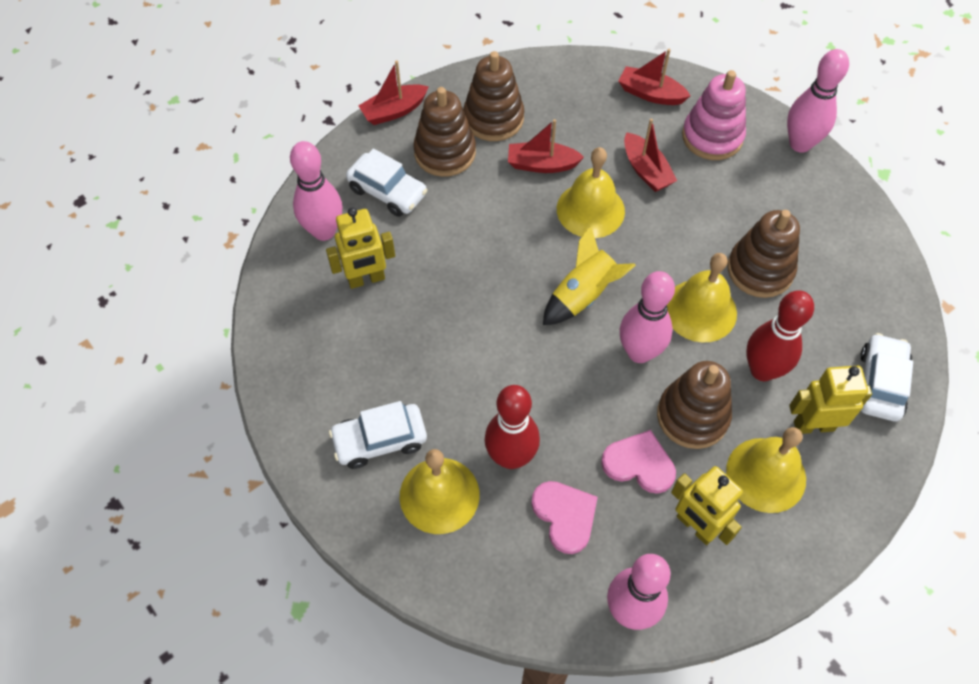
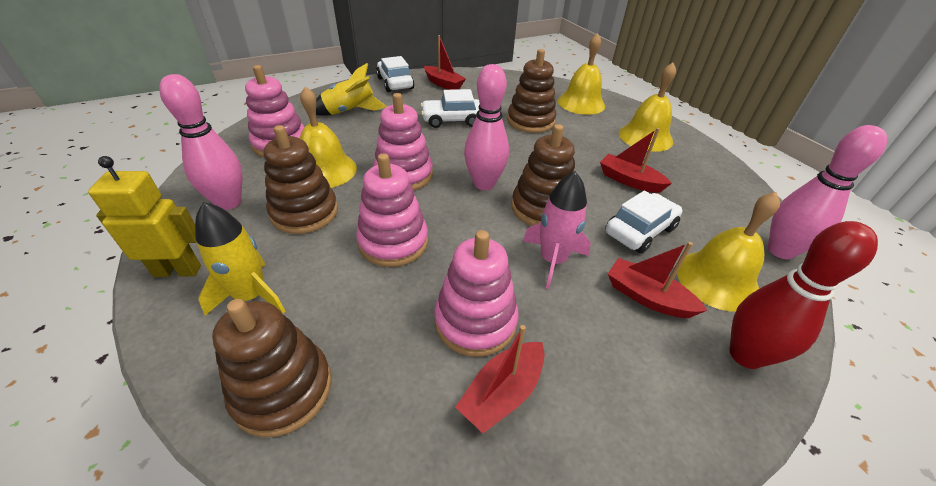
pink bowling pin: 4 -> 3
pink heart: 2 -> 0
pink rocket: 0 -> 1
pink stacking toy: 1 -> 4
red bowling pin: 2 -> 1
yellow robot: 3 -> 1
yellow rocket: 1 -> 2

